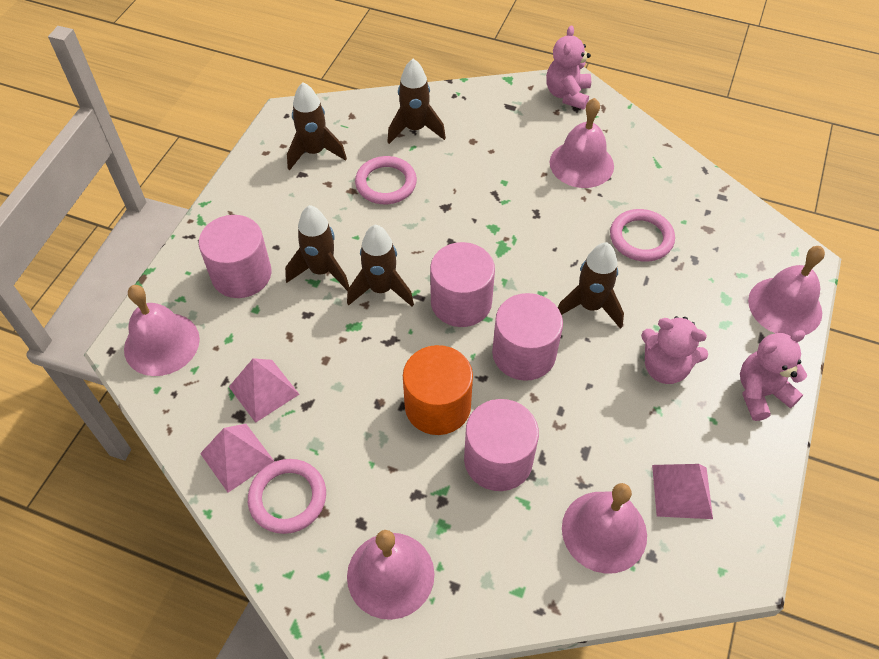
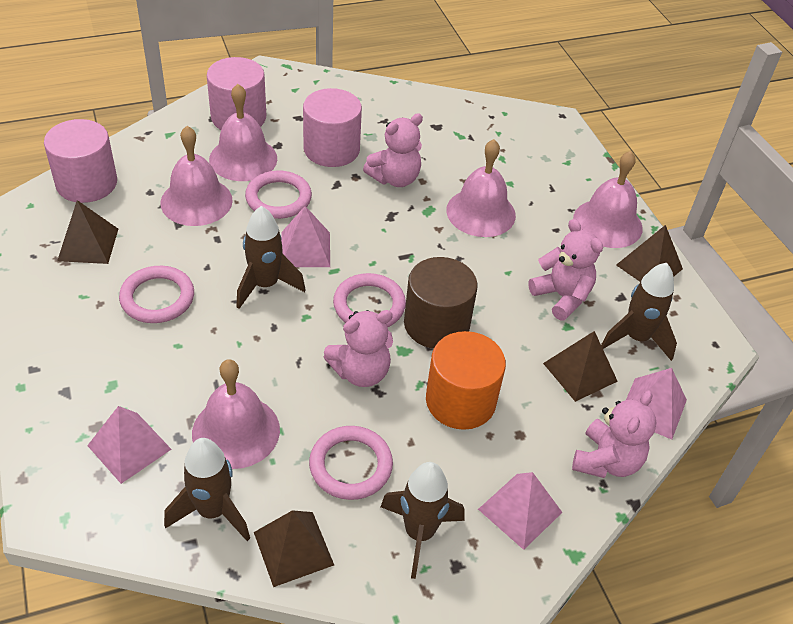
brown cylinder: 0 -> 1
brown pyramid: 0 -> 4
brown rocket: 5 -> 4
pink cylinder: 4 -> 3
pink pyramid: 3 -> 4
pink ring: 3 -> 4
pink teddy bear: 3 -> 4

